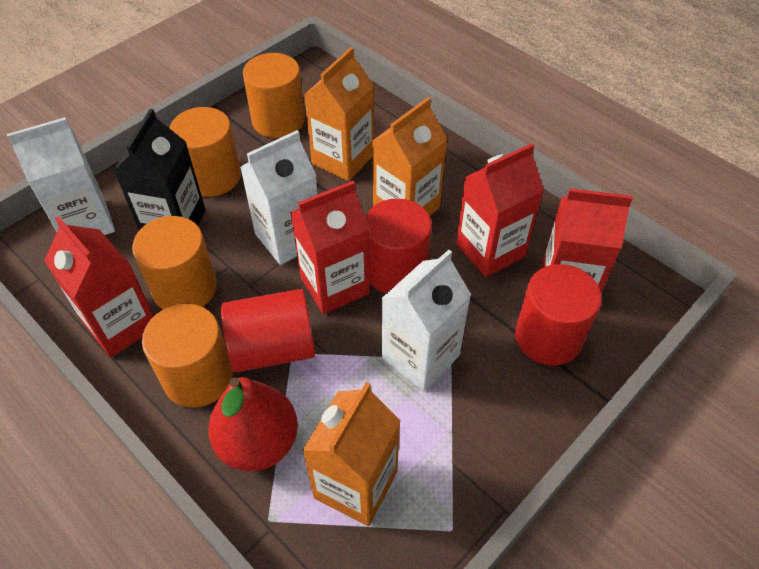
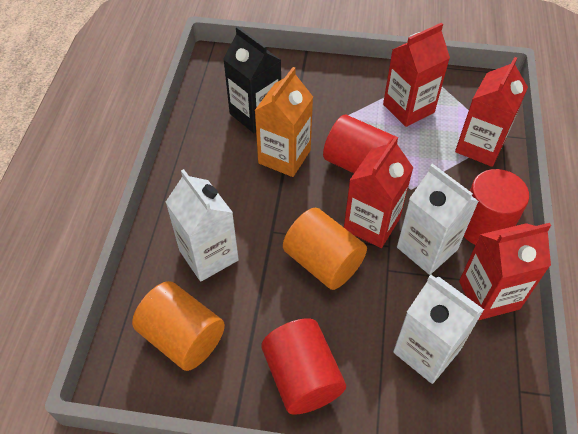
orange carton: 3 -> 1
orange cylinder: 4 -> 2
red pear: 1 -> 0

